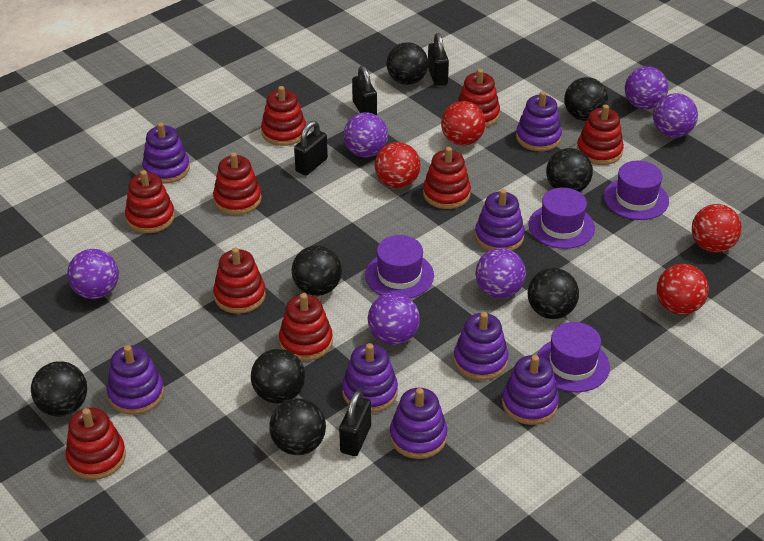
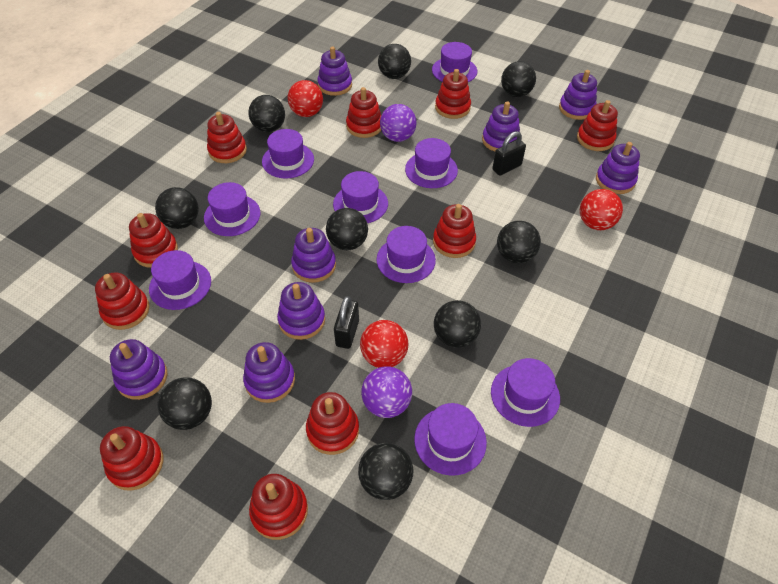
black ball: 8 -> 9
black padlock: 4 -> 2
purple ball: 6 -> 2
purple hat: 4 -> 9
red ball: 4 -> 3
red stacking toy: 9 -> 10

